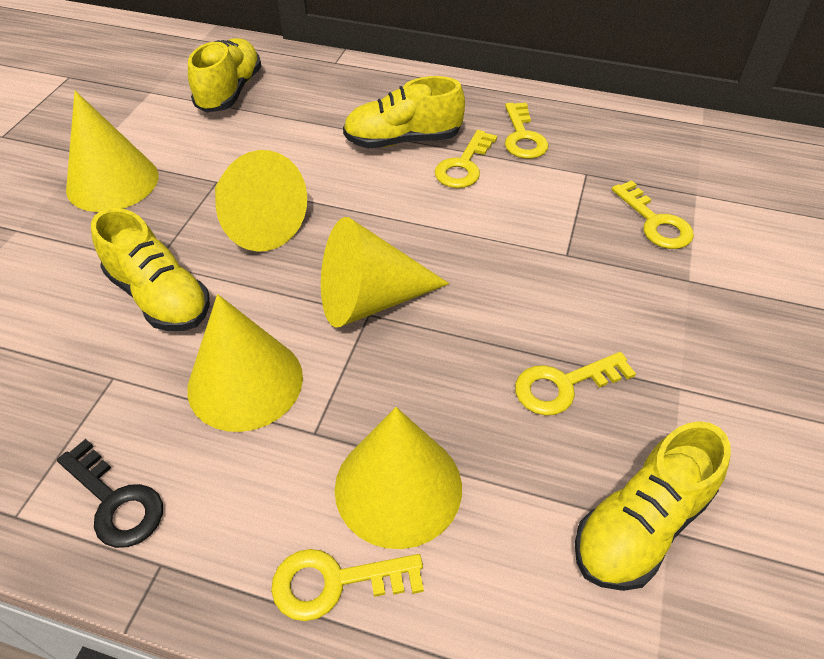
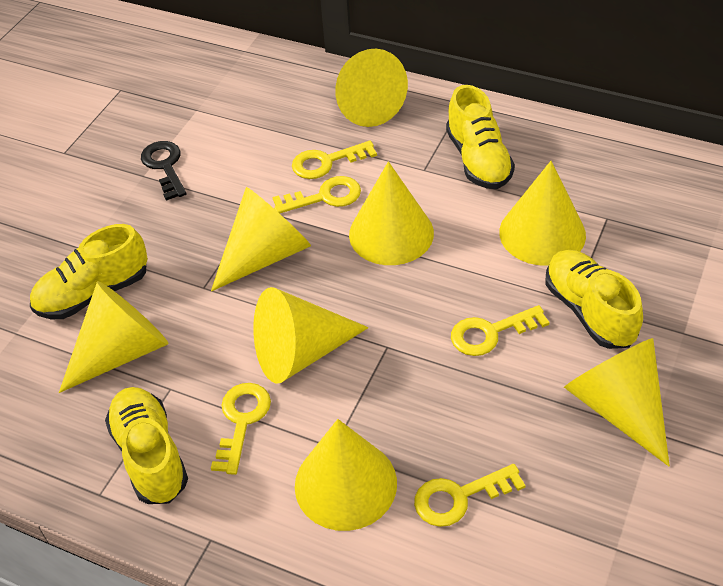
yellow cone: 5 -> 8

